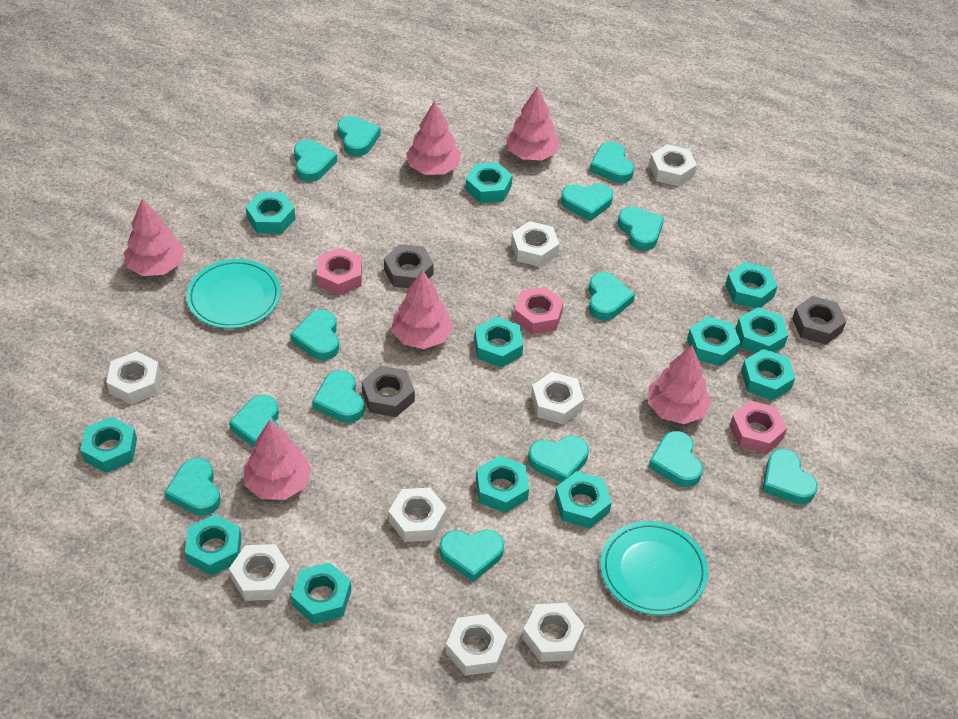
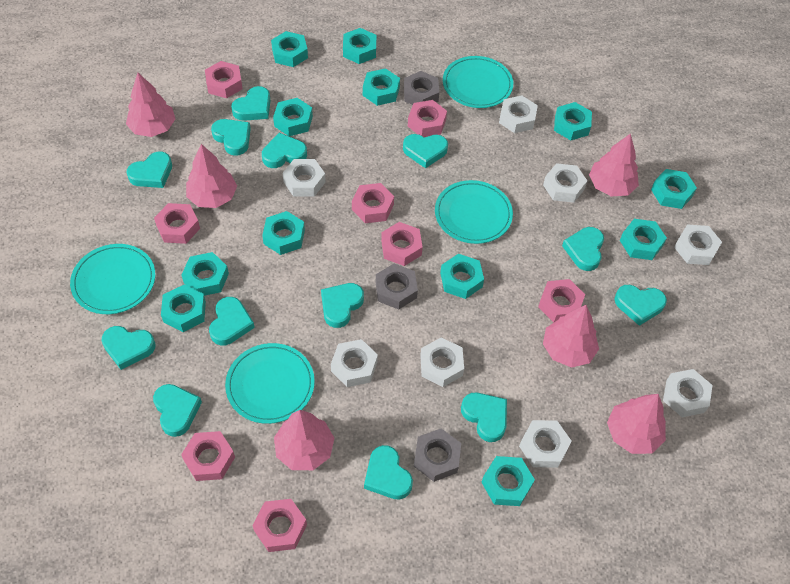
pink nut: 3 -> 8
turquoise heart: 14 -> 13
turquoise plate: 2 -> 4

